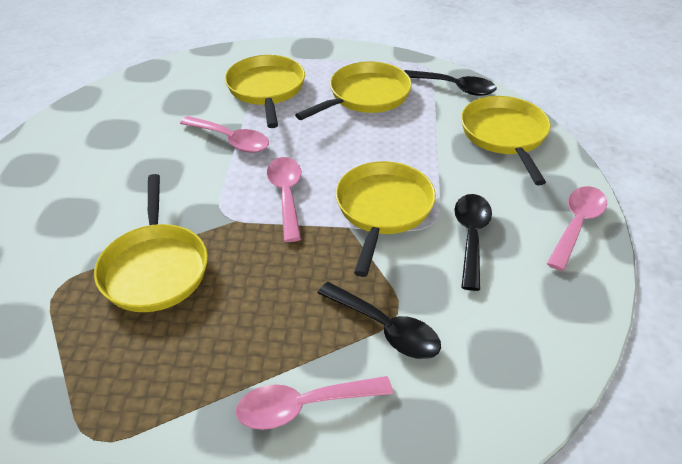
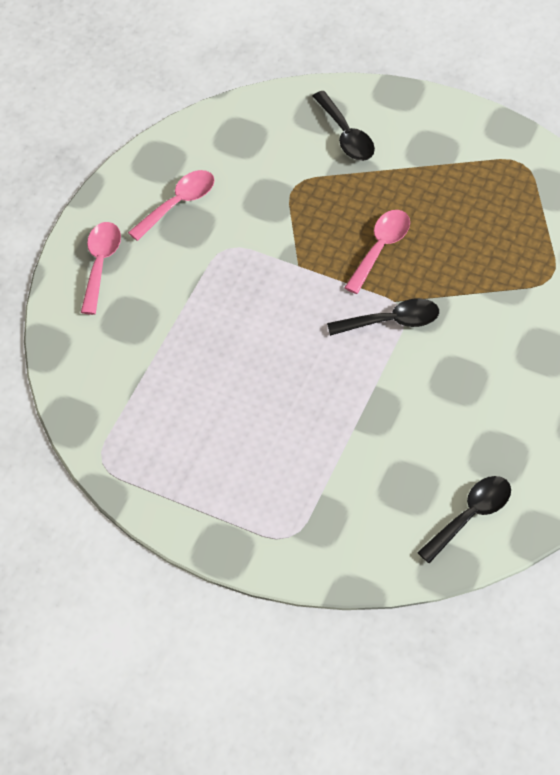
pink spoon: 4 -> 3
yellow pan: 5 -> 0

